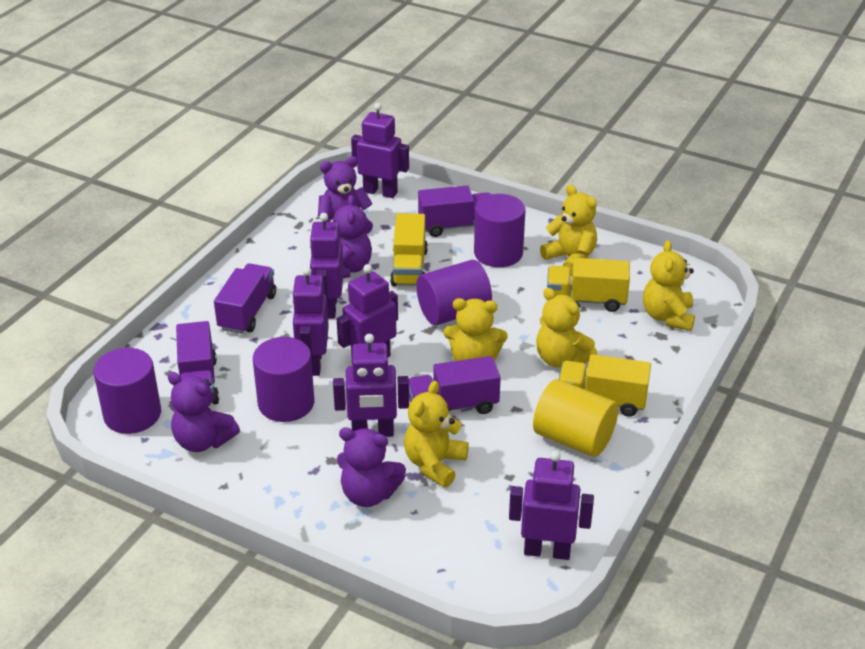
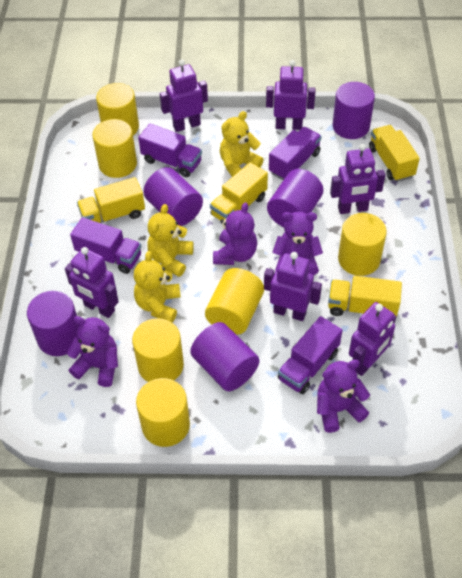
purple cylinder: 4 -> 5
yellow cylinder: 1 -> 6
yellow teddy bear: 5 -> 3
yellow truck: 3 -> 4

